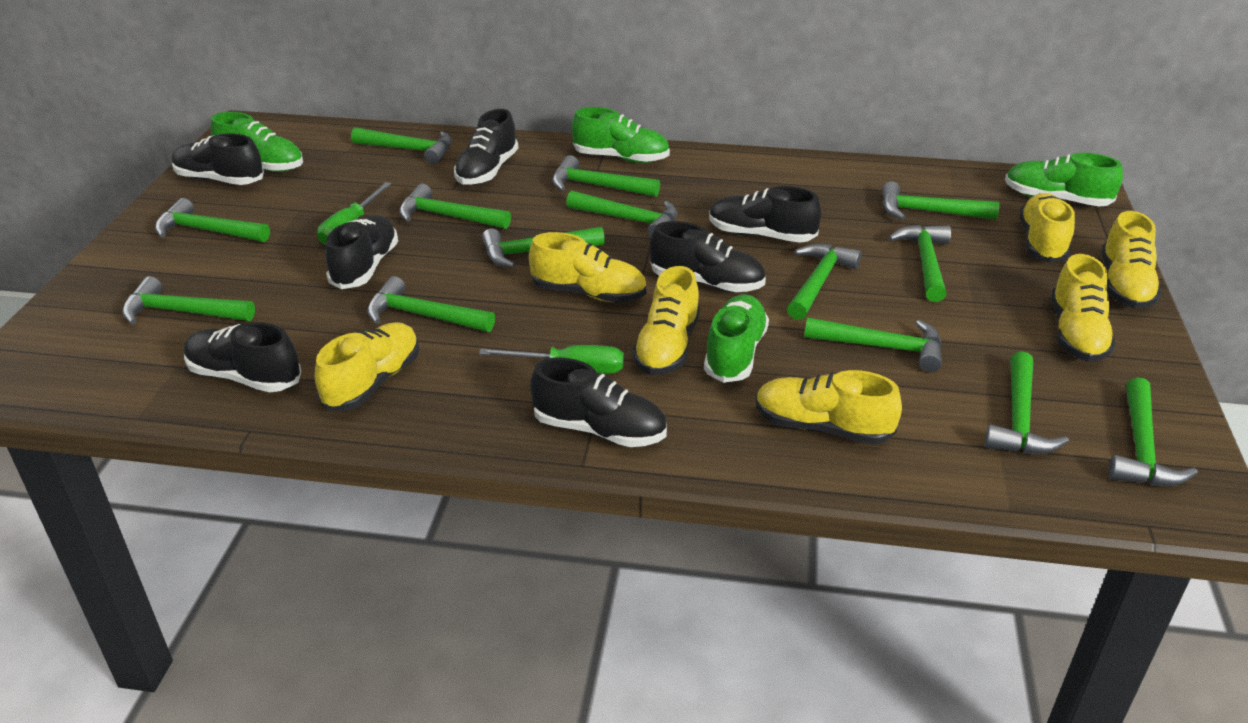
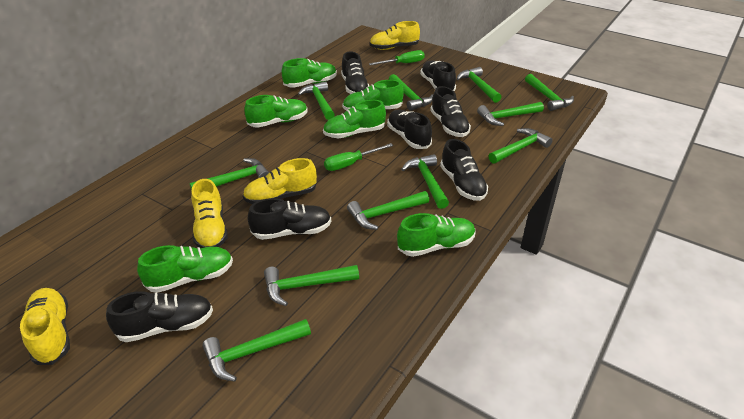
green hammer: 14 -> 11
green shoe: 4 -> 6
yellow shoe: 7 -> 4

